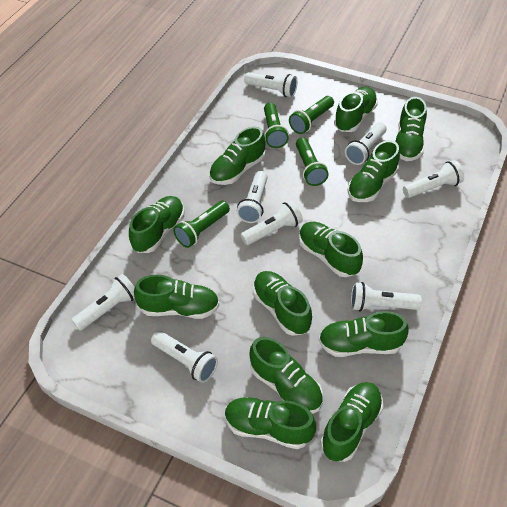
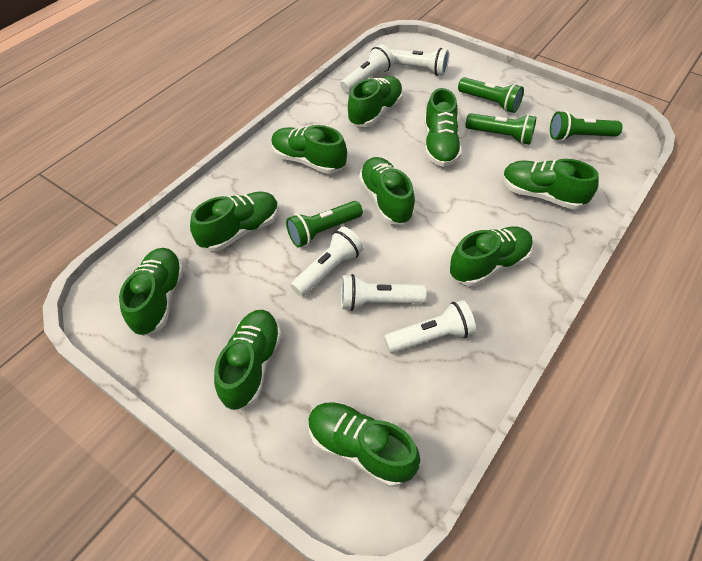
green shoe: 12 -> 10
white flashlight: 8 -> 5

